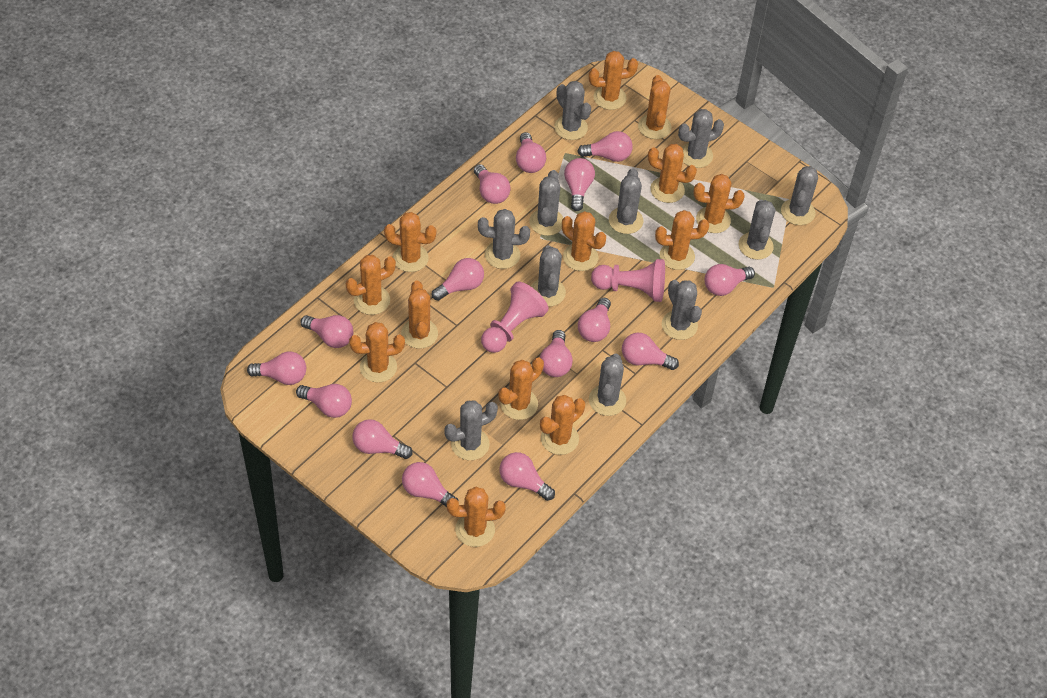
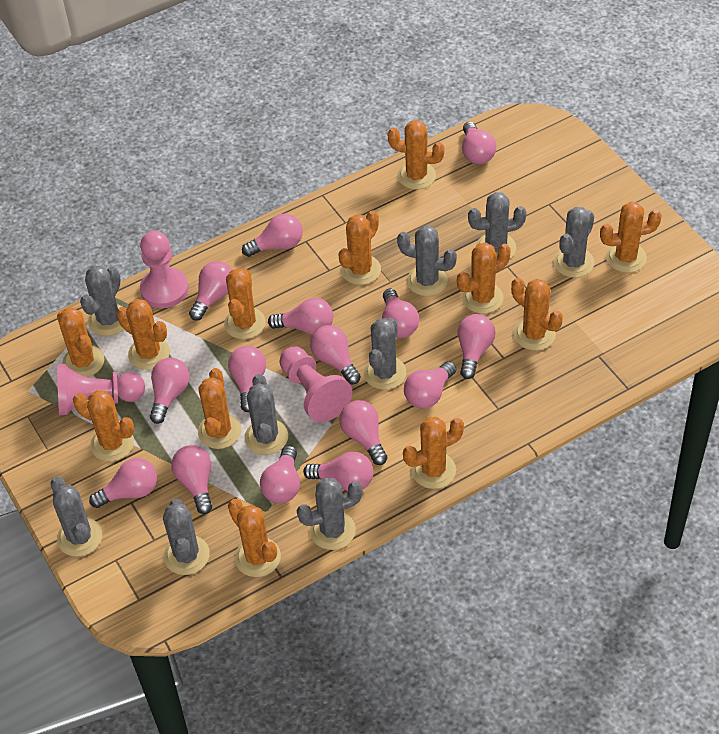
grey cactus: 11 -> 9
orange cactus: 13 -> 12
pink pawn: 2 -> 3

